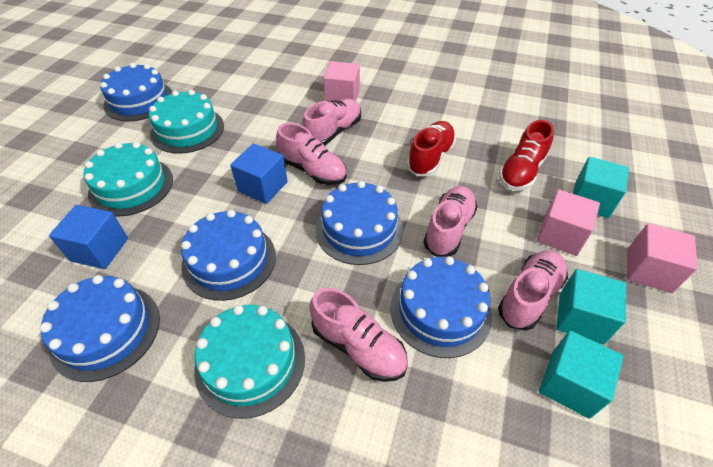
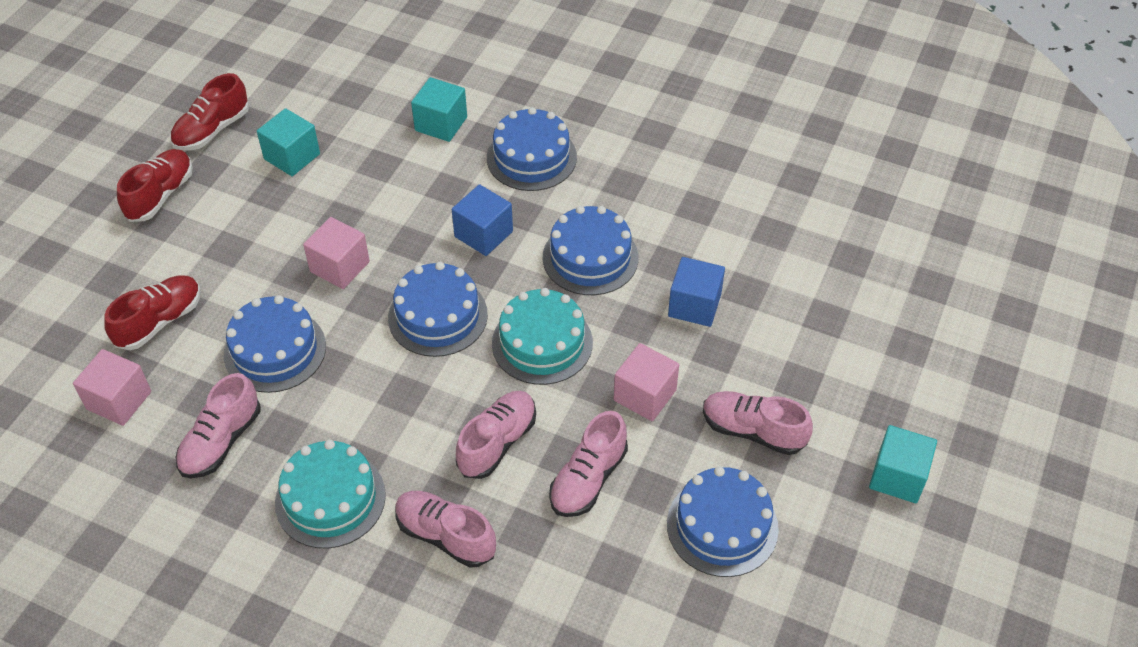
red shoe: 2 -> 3
turquoise cake: 3 -> 2

